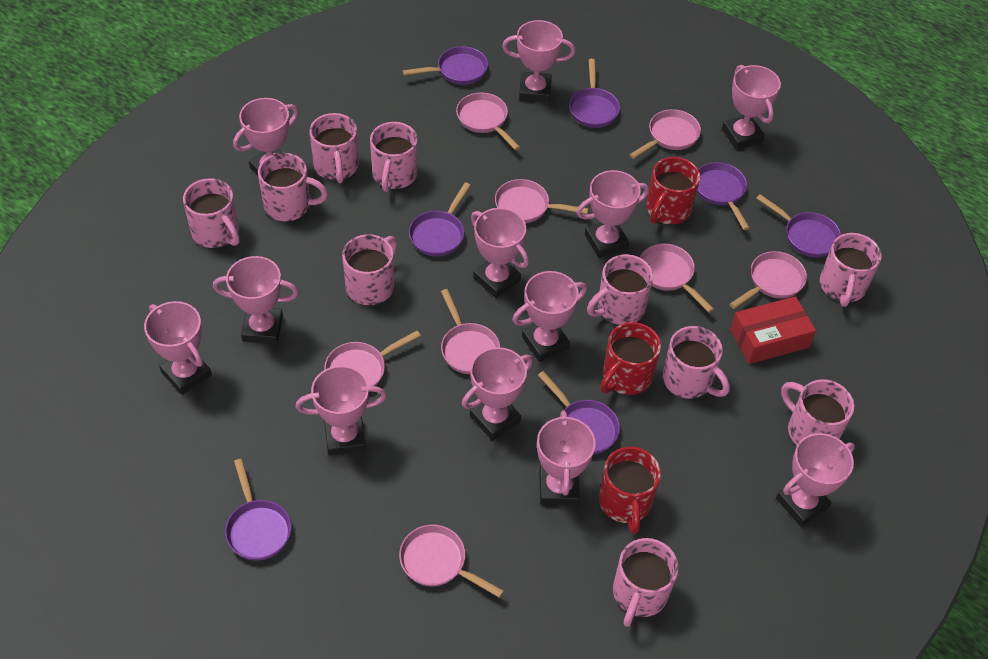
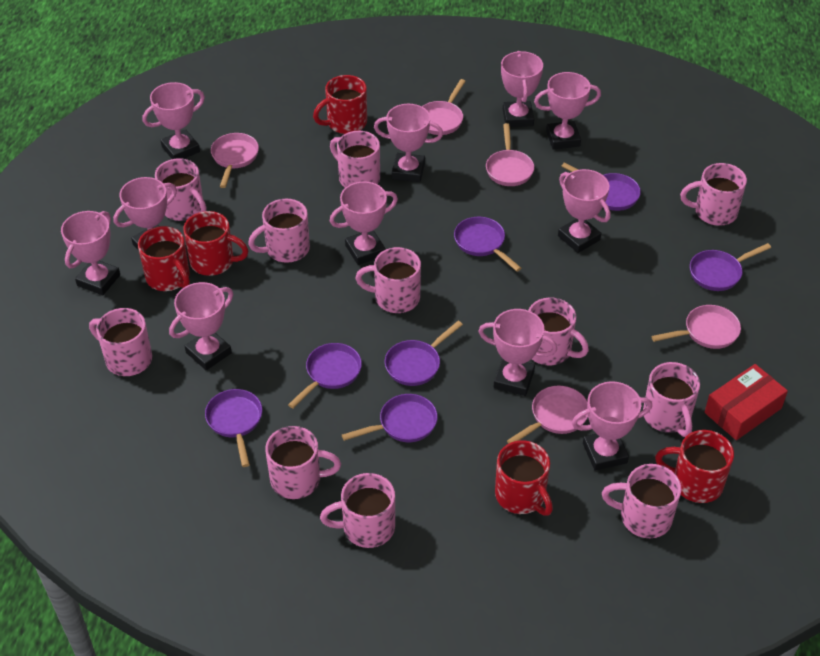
pink mug: 10 -> 11
pink pan: 8 -> 5
pink trophy: 12 -> 11
red mug: 3 -> 5

